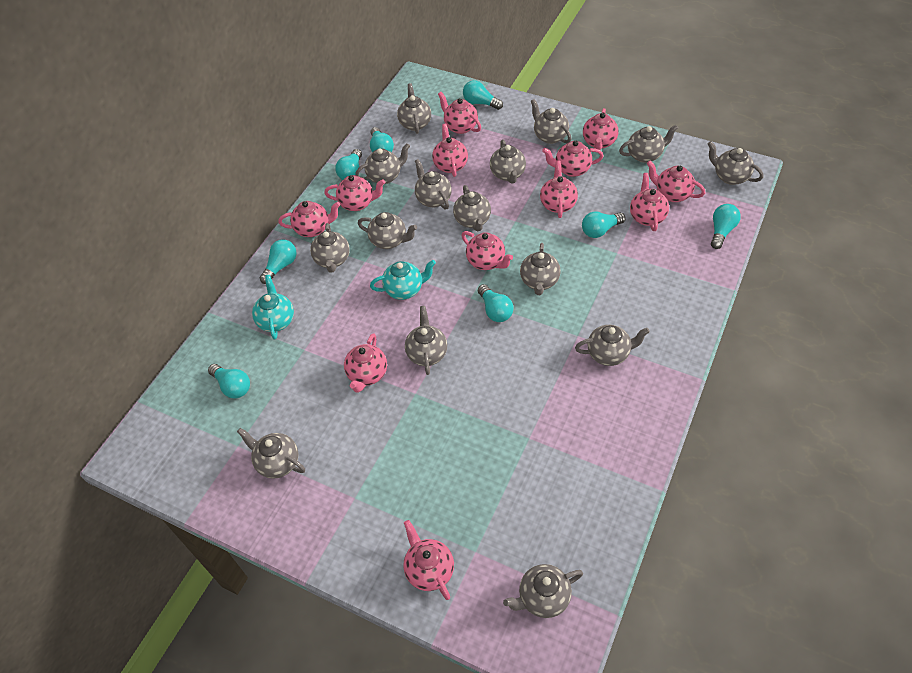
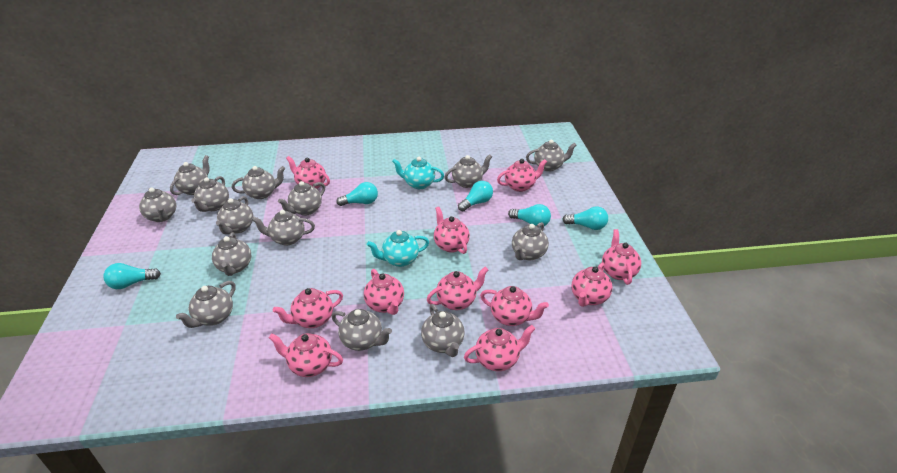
grey teapot: 15 -> 14
pink teapot: 12 -> 11
turquoise light bulb: 8 -> 5

